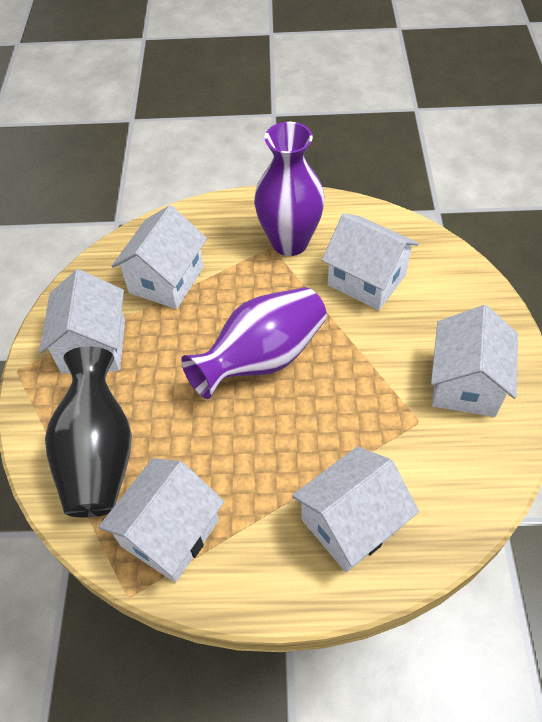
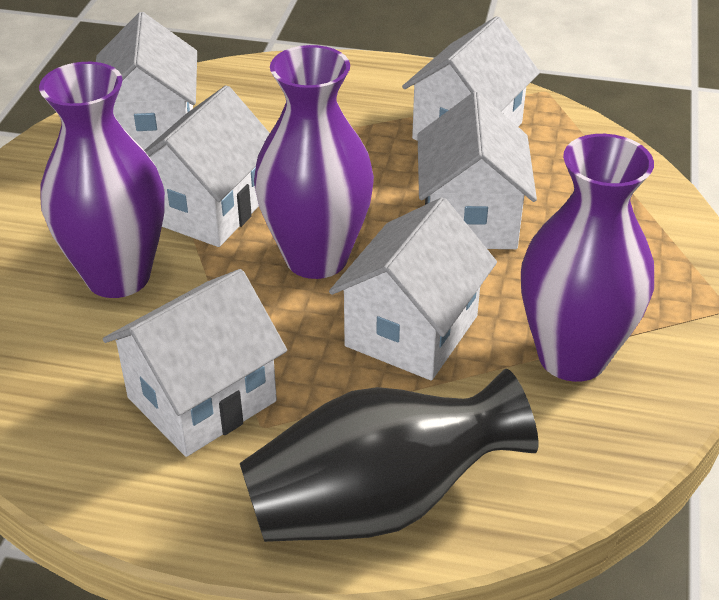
purple vase: 2 -> 3

